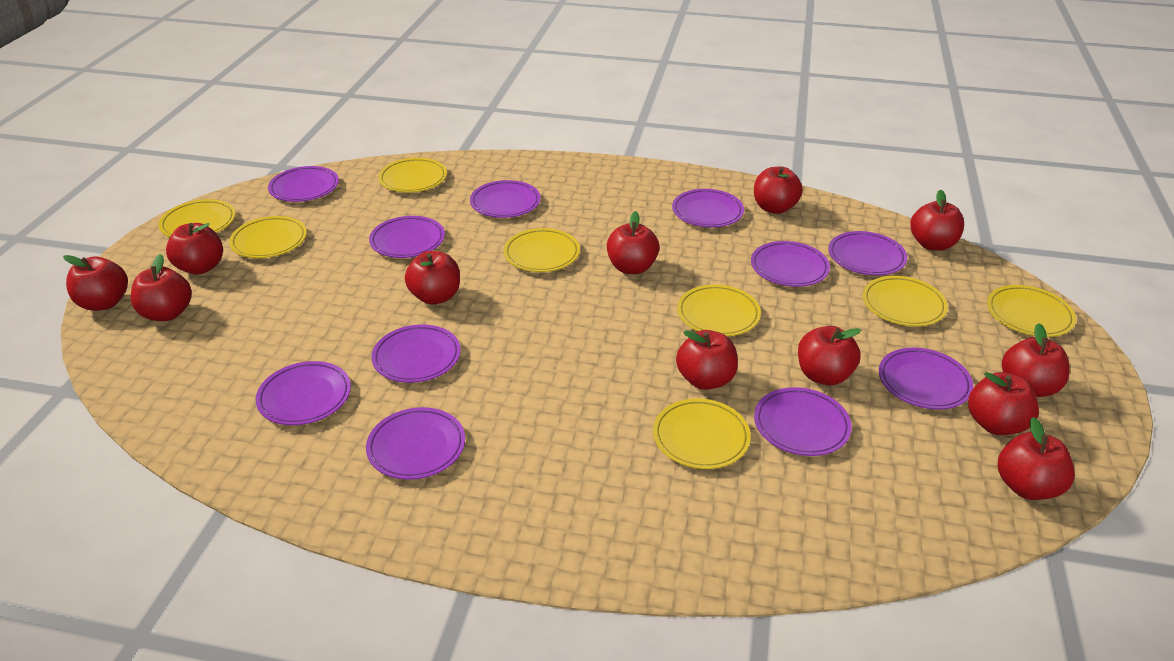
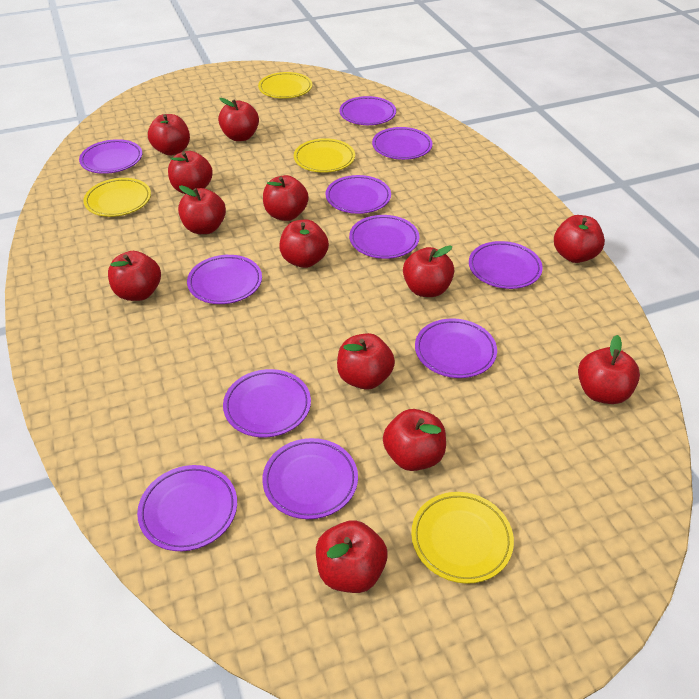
red apple: 12 -> 13
yellow plate: 8 -> 4

